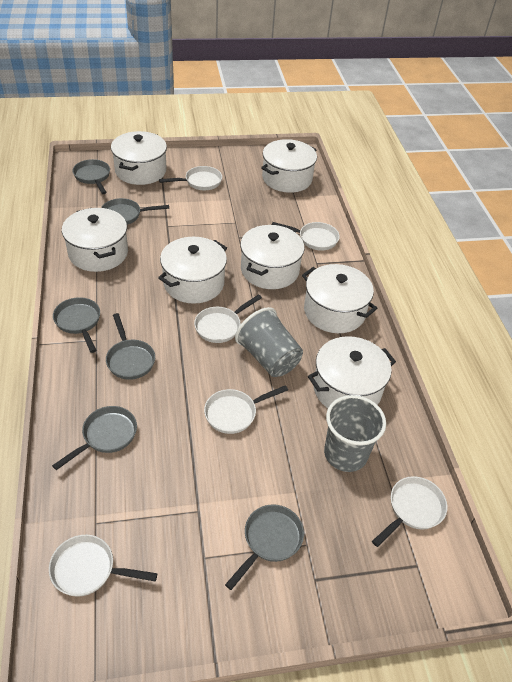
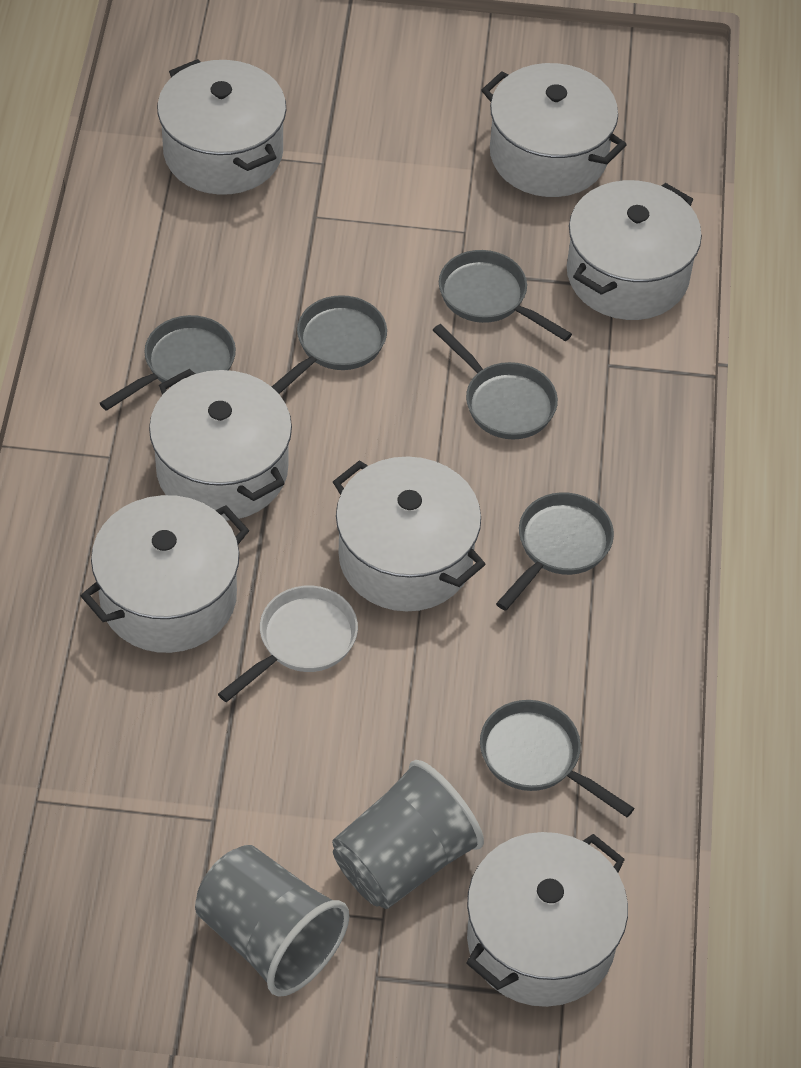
white pan: 6 -> 1

